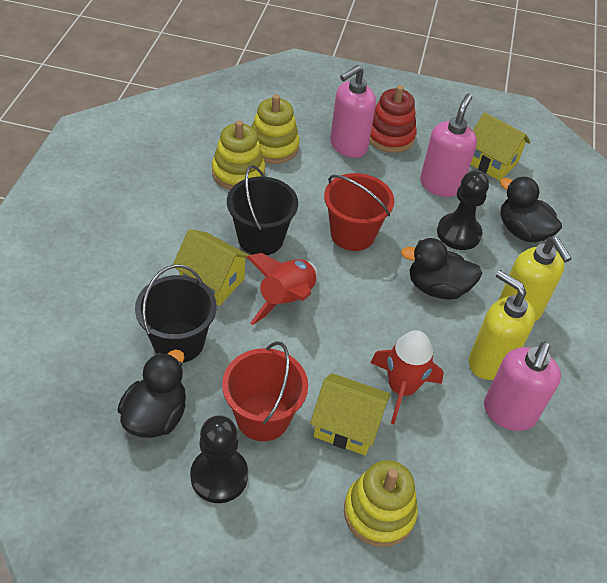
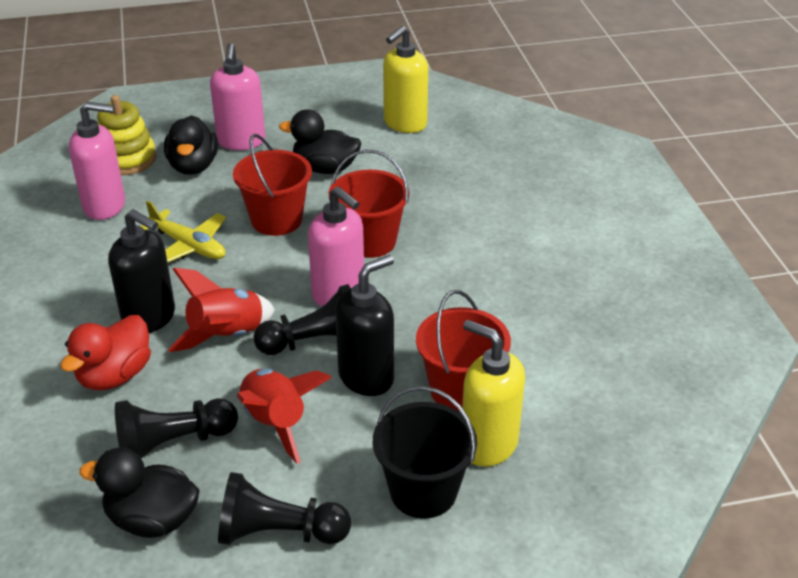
black bucket: 2 -> 1
black pawn: 2 -> 3
black soap dispenser: 0 -> 2
red bucket: 2 -> 3
red duck: 0 -> 1
red stacking toy: 1 -> 0
yellow house: 3 -> 0
yellow plane: 0 -> 1
yellow stacking toy: 3 -> 1

